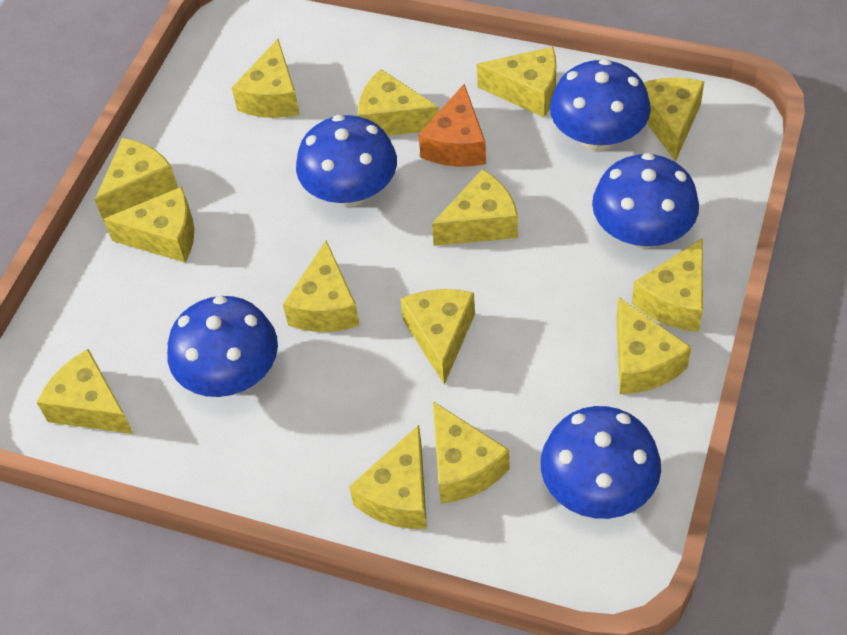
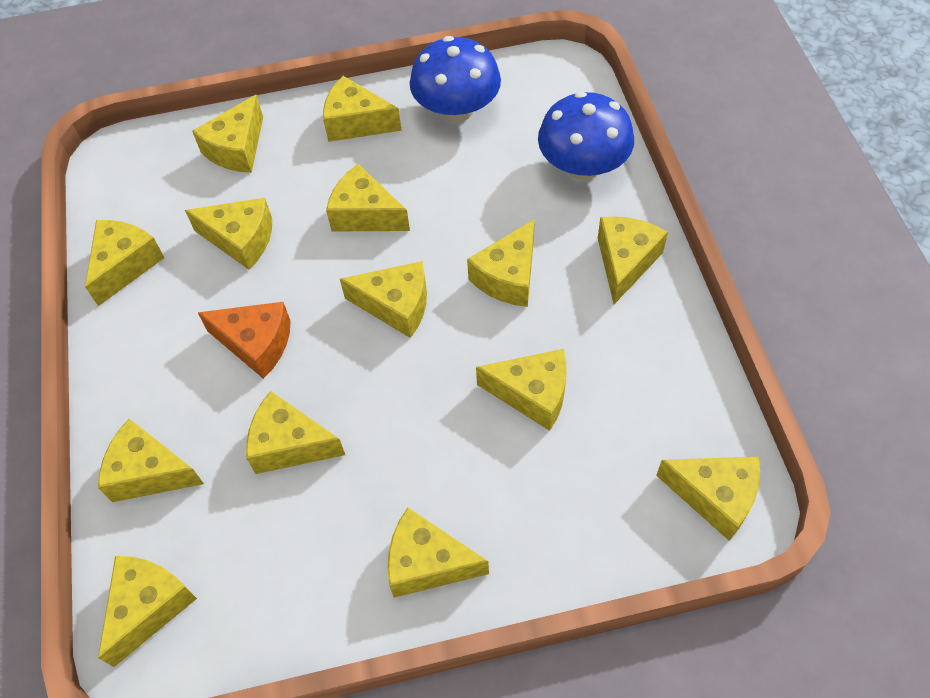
blue mushroom: 5 -> 2

